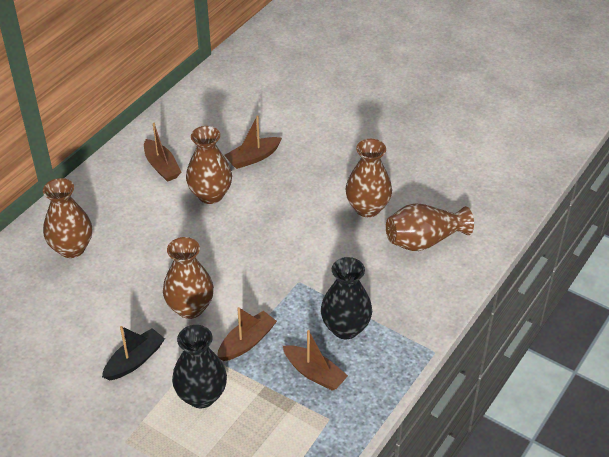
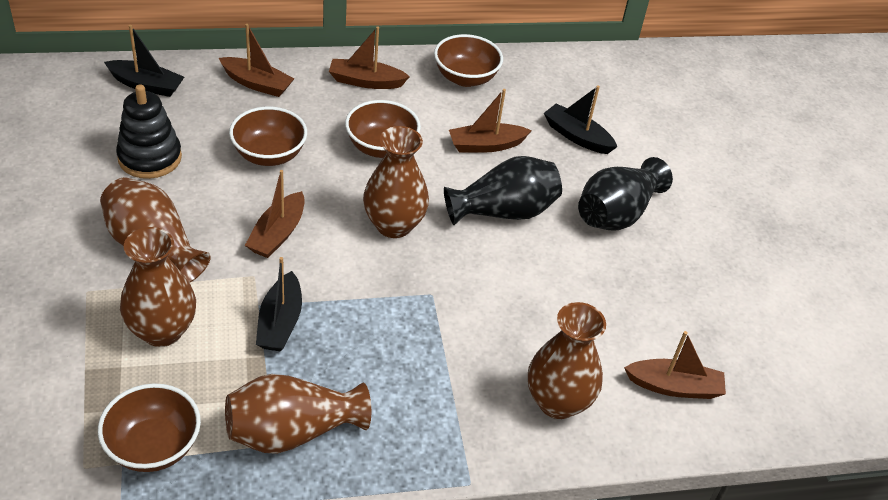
black boat: 1 -> 3
black stacking toy: 0 -> 1
brown boat: 4 -> 5
brown bowl: 0 -> 4

